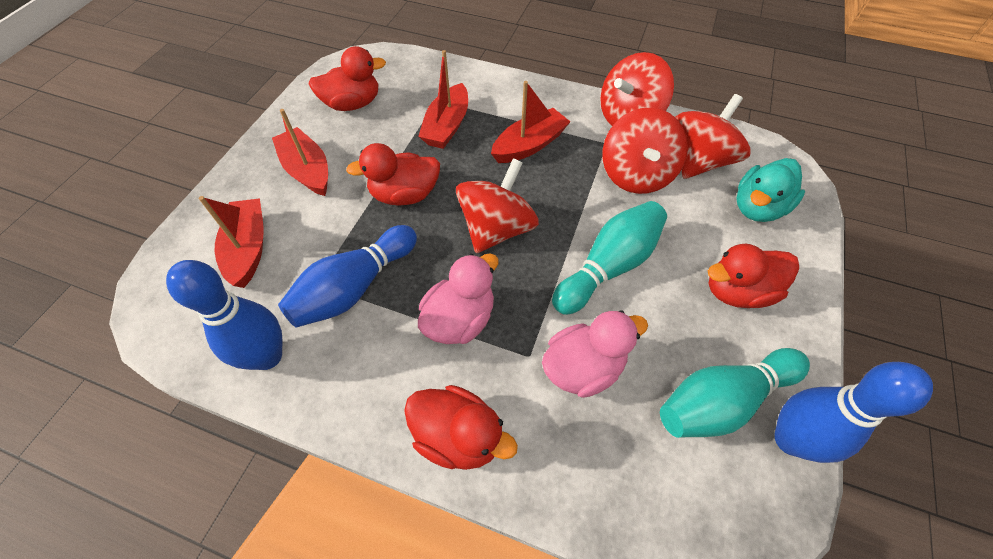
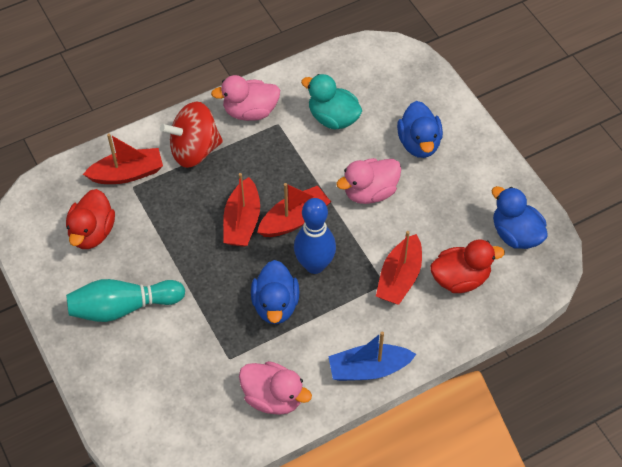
blue boat: 0 -> 1
blue bowling pin: 3 -> 1
blue duck: 0 -> 3
pink duck: 2 -> 3
red duck: 4 -> 2
red spinning top: 4 -> 1
turquoise bowling pin: 2 -> 1

